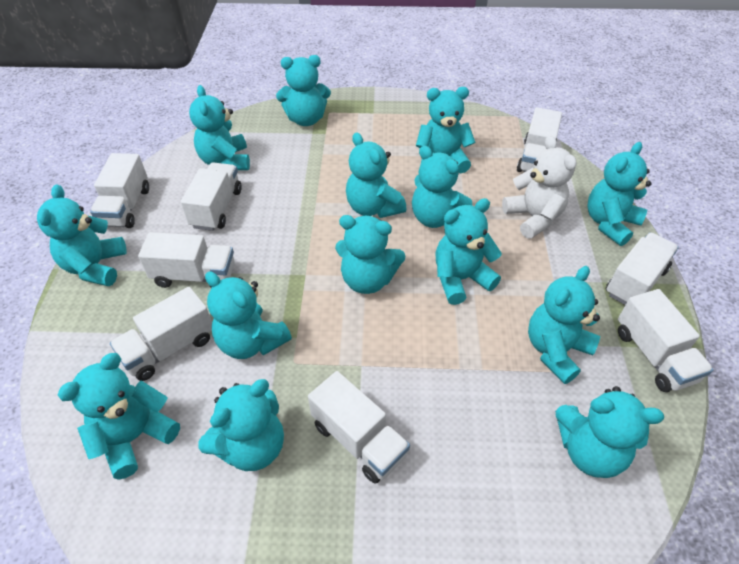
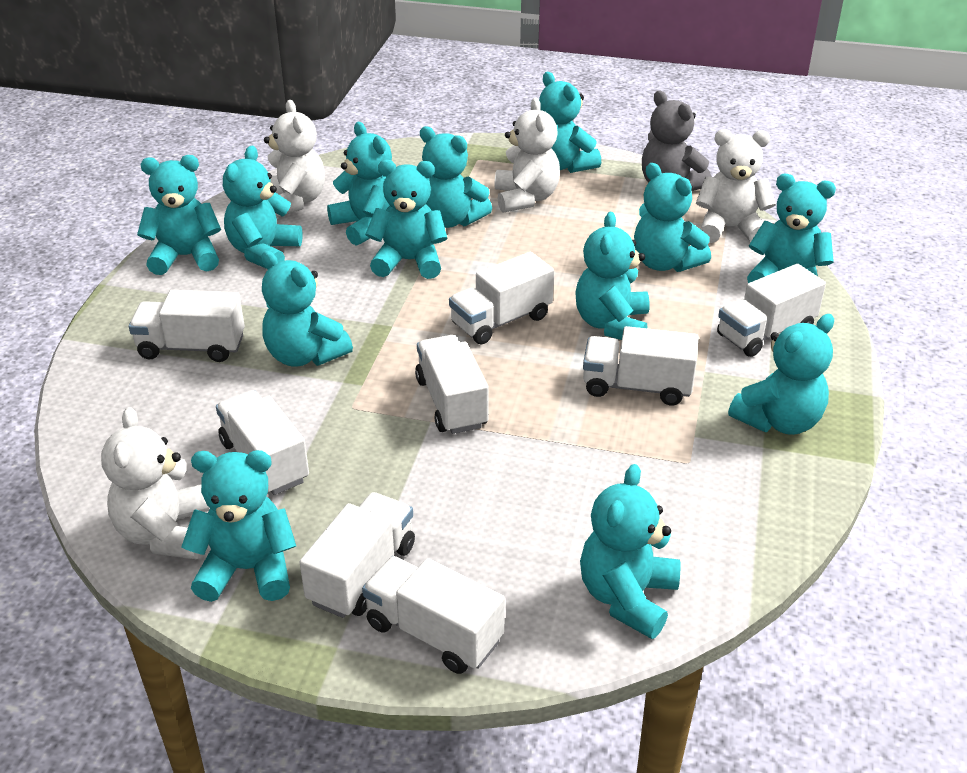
grey teddy bear: 0 -> 1
turquoise teddy bear: 14 -> 13
white teddy bear: 1 -> 4

